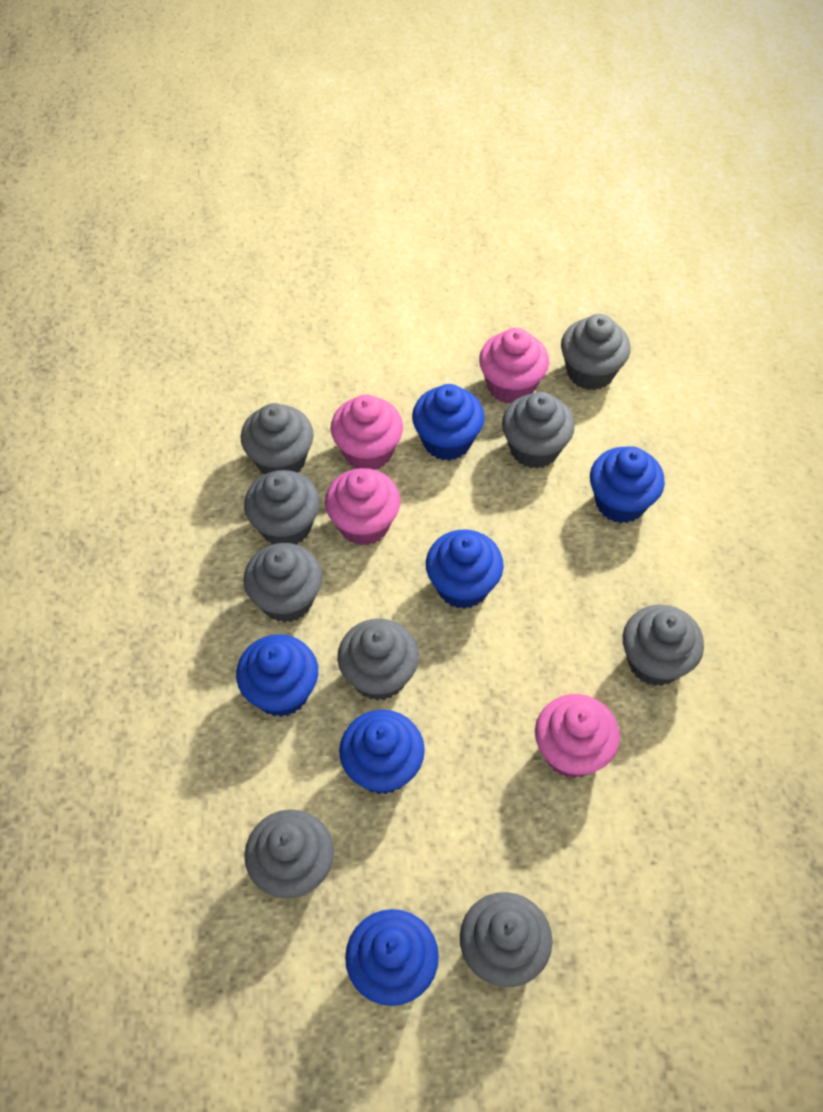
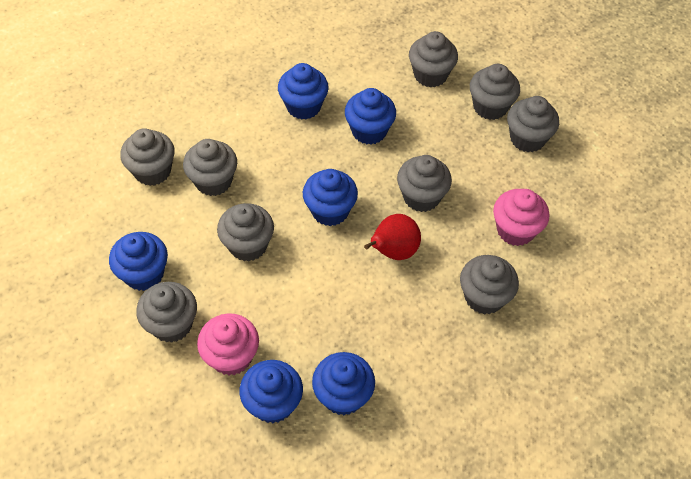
pink cupcake: 4 -> 2
red pear: 0 -> 1

